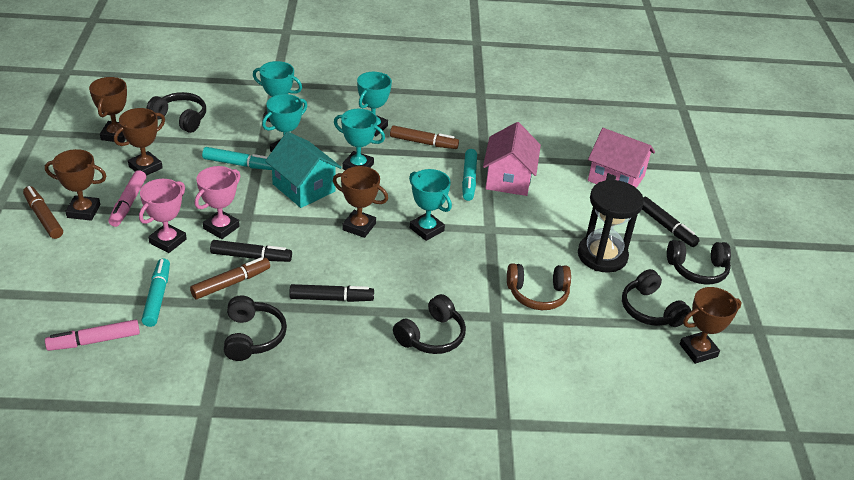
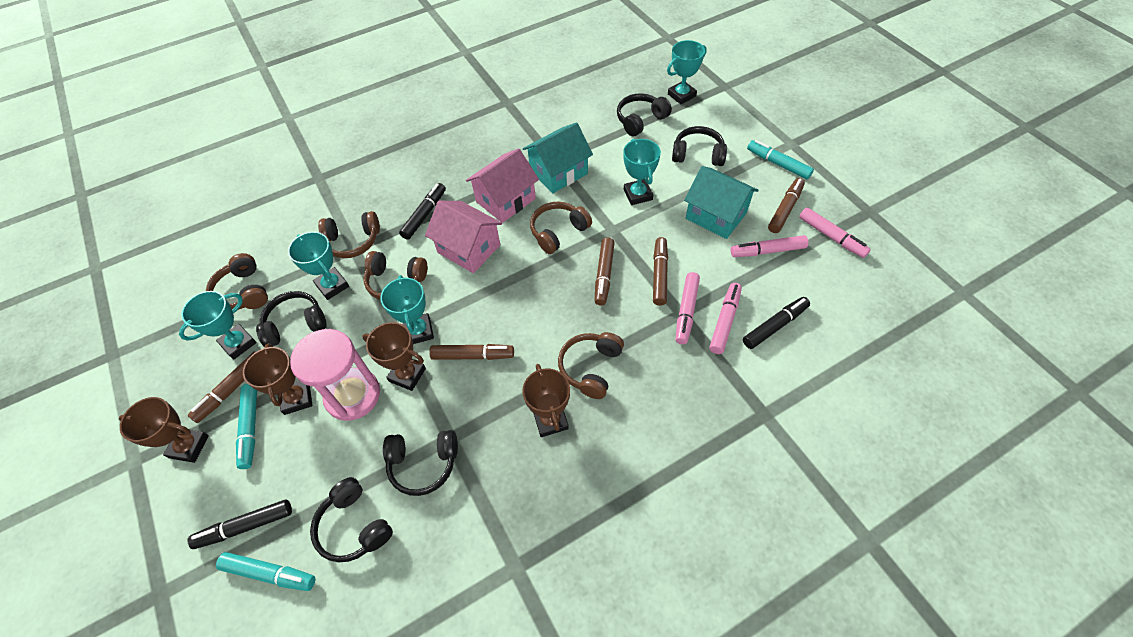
black hourglass: 1 -> 0
brown headphones: 1 -> 5
brown marker: 3 -> 5
brown trophy: 5 -> 4
pink hourglass: 0 -> 1
pink marker: 2 -> 4
pink trophy: 2 -> 0
turquoise house: 1 -> 2

